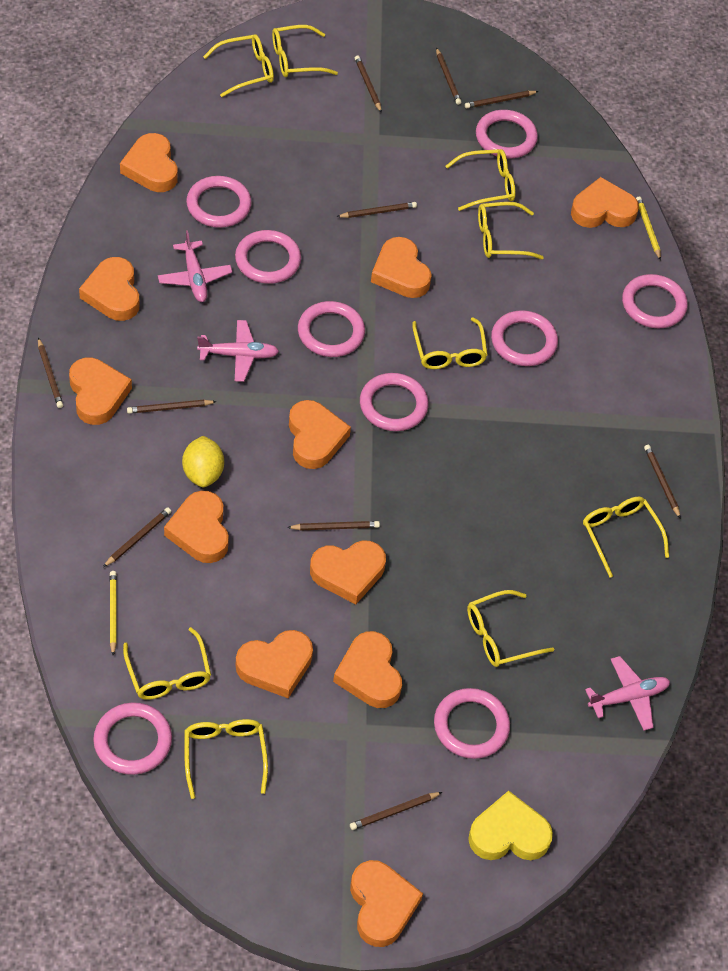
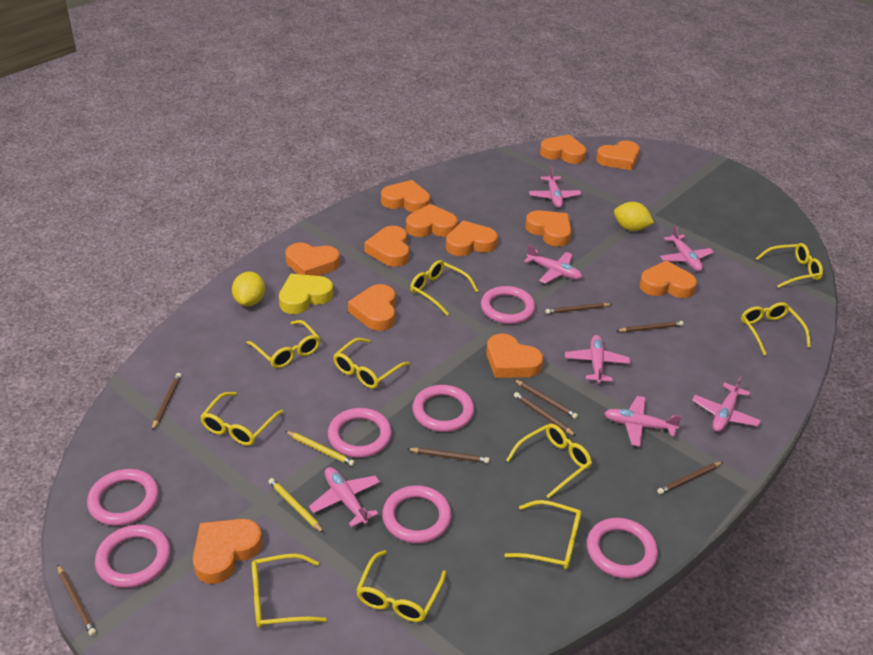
brown pencil: 10 -> 8
orange heart: 11 -> 12
pink plane: 3 -> 7
pink ring: 9 -> 7
yellow glasses: 9 -> 10
yellow lemon: 1 -> 2

